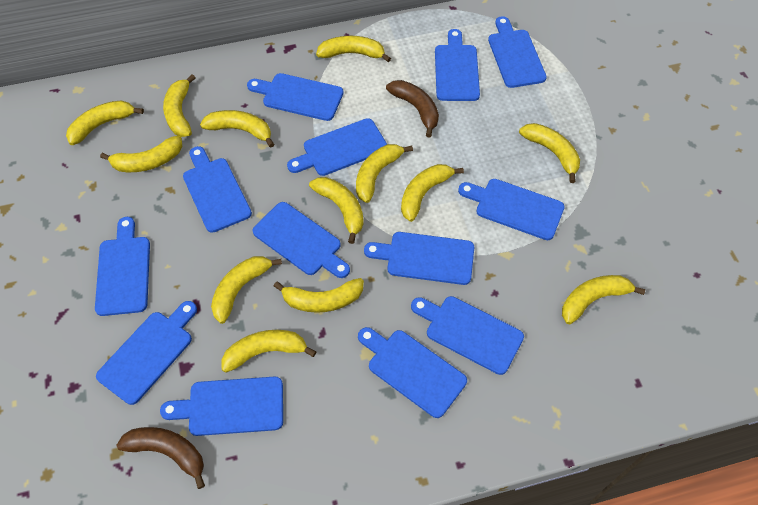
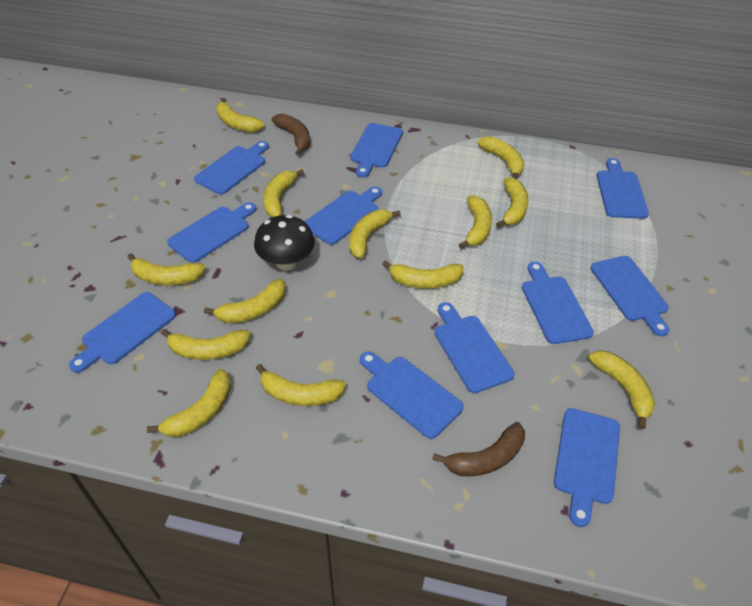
black mushroom: 0 -> 1
blue cutting board: 13 -> 11

